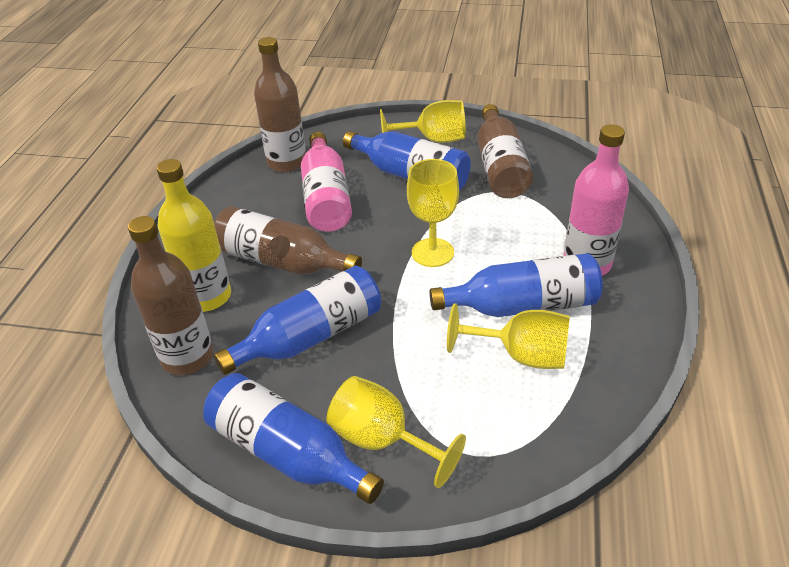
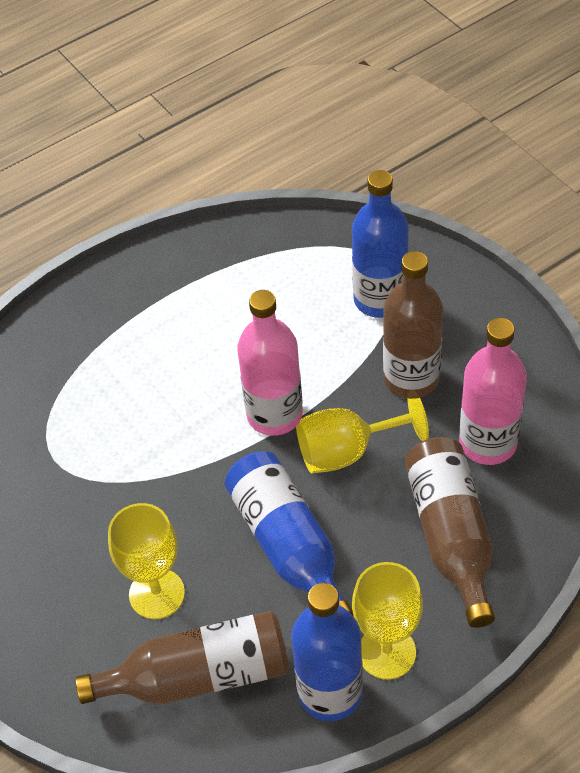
blue bottle: 4 -> 3
brown bottle: 4 -> 3
yellow bottle: 1 -> 0
yellow goblet: 4 -> 3

